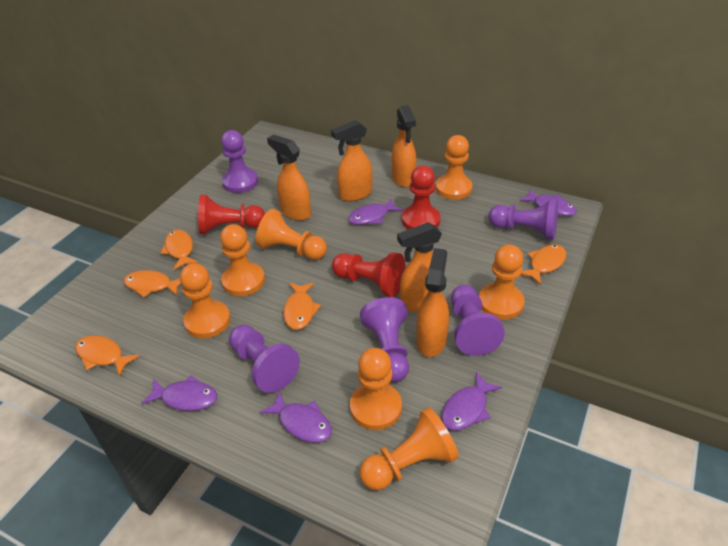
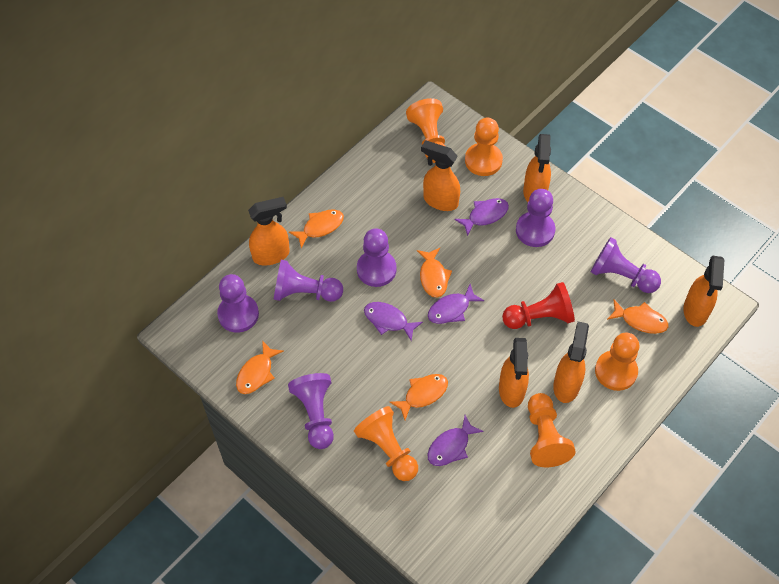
orange pawn: 7 -> 5
orange spray bottle: 5 -> 6
purple fish: 5 -> 4
purple pawn: 5 -> 6
red pawn: 3 -> 1

